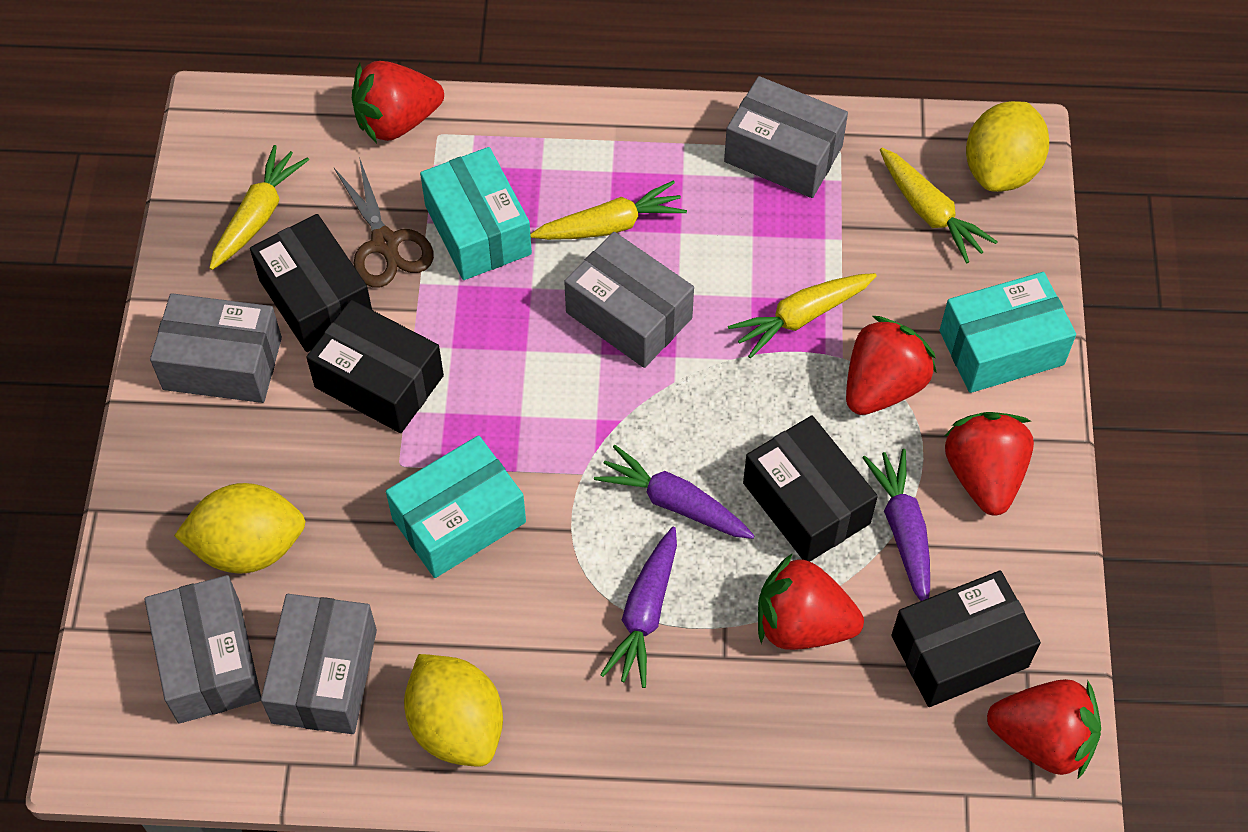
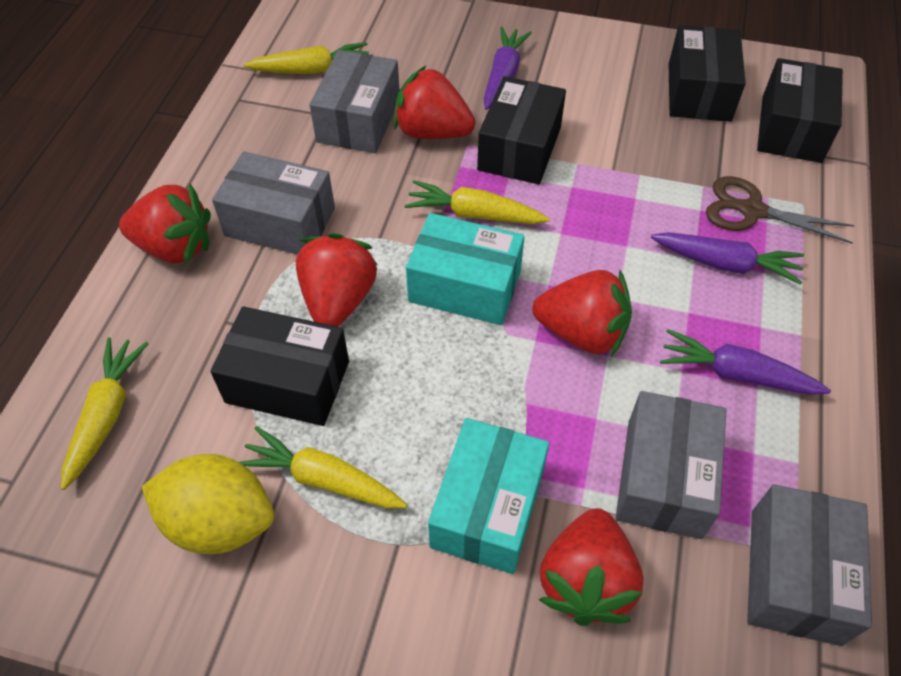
grey box: 5 -> 4
turquoise box: 3 -> 2
yellow lemon: 3 -> 1

